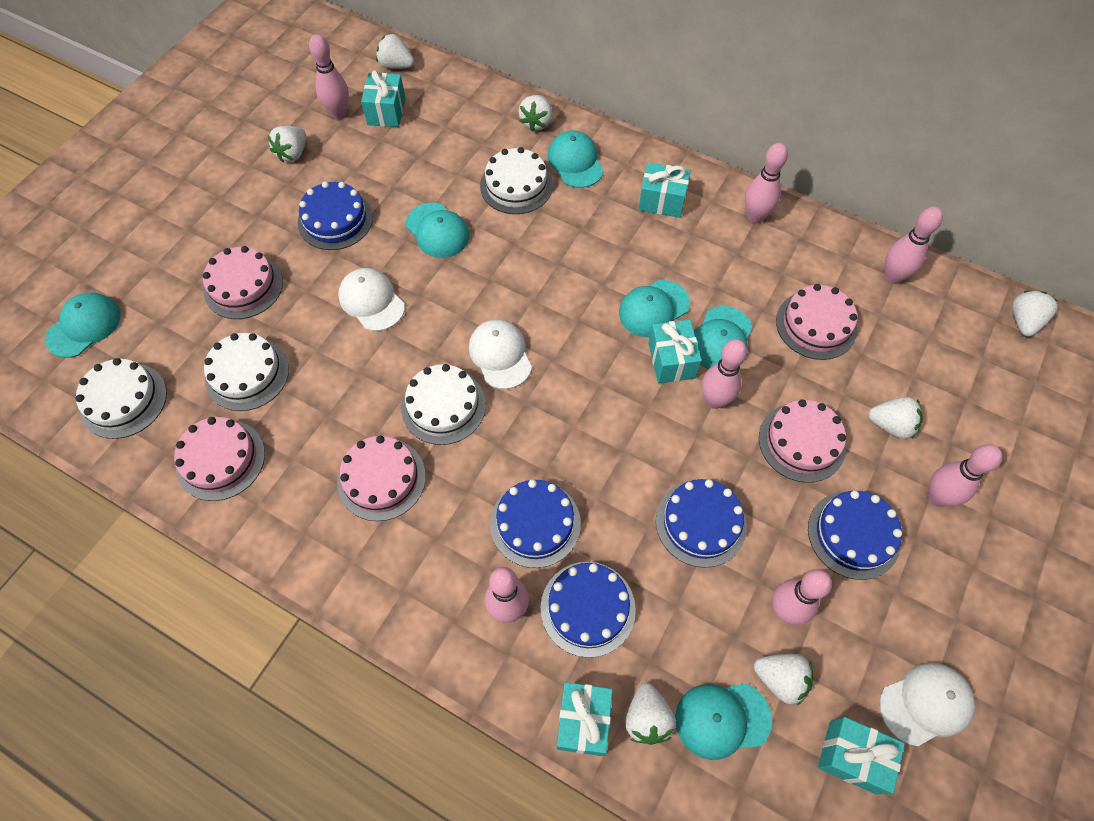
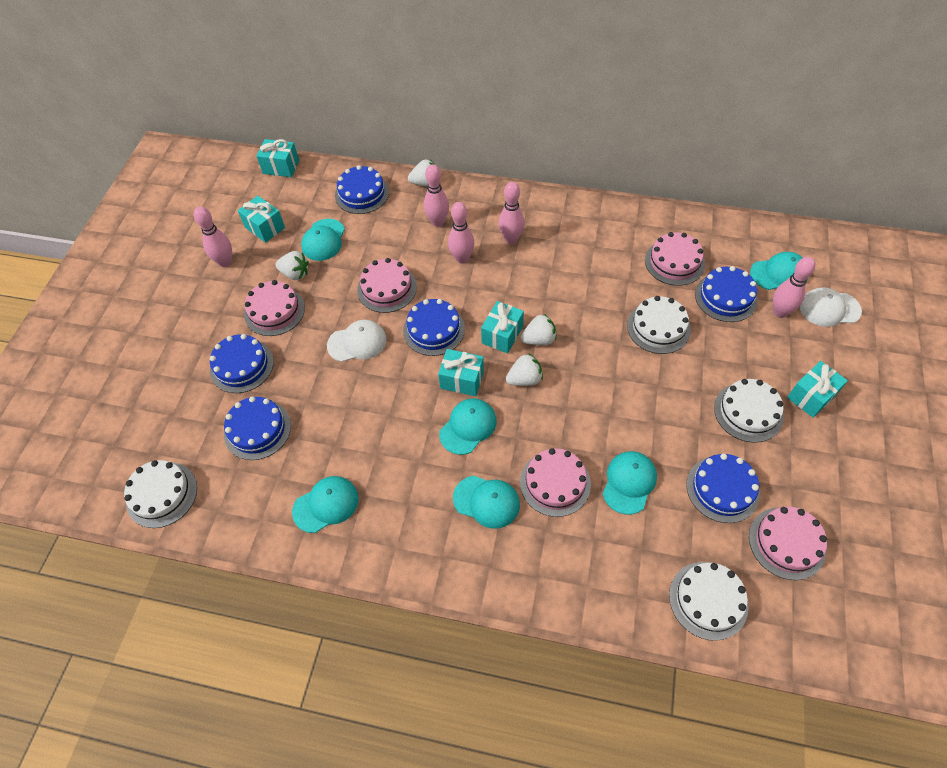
blue cake: 5 -> 6
pink bowling pin: 7 -> 5
white cap: 3 -> 2
white strawberry: 7 -> 4

